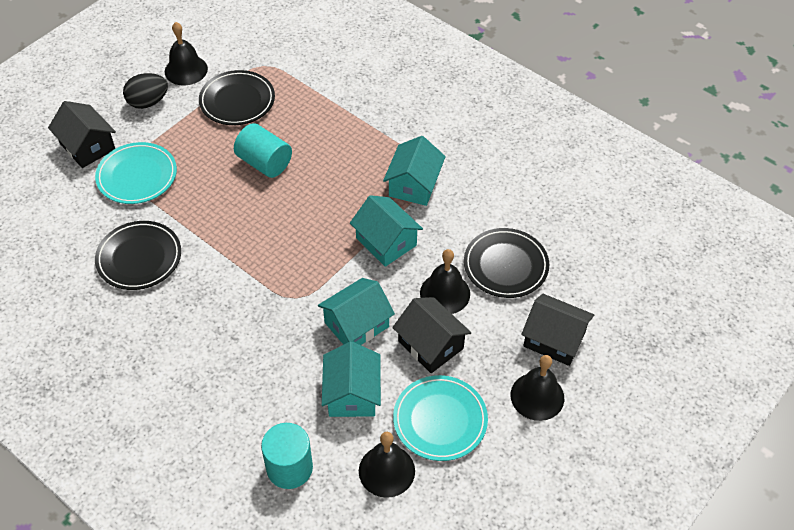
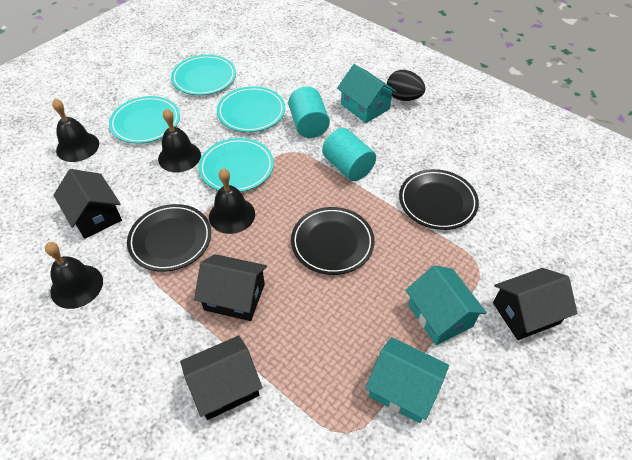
black house: 3 -> 4
turquoise house: 4 -> 3
turquoise plate: 2 -> 4

